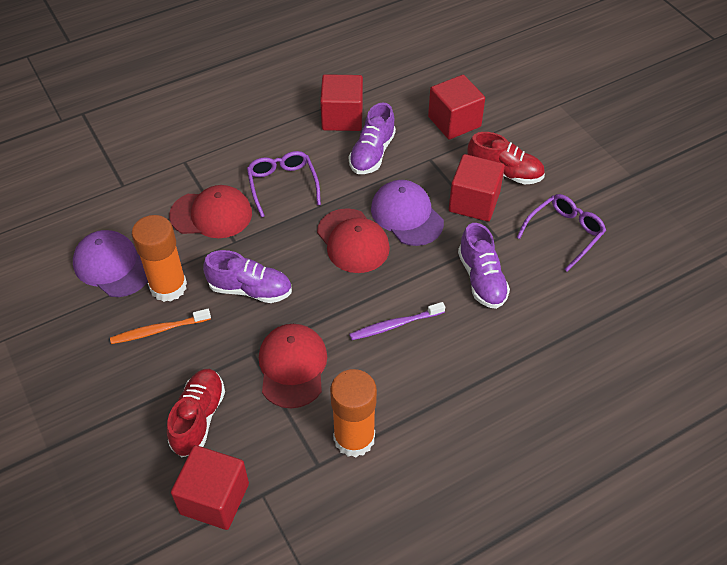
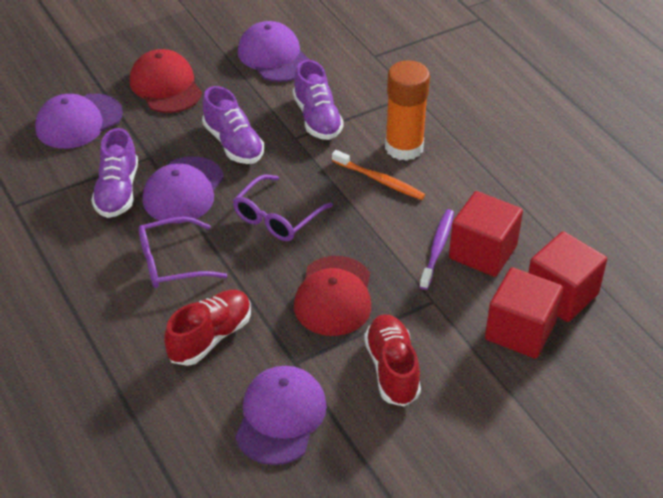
orange glue stick: 2 -> 1
purple cap: 2 -> 4
red cap: 3 -> 2
red cube: 4 -> 3

